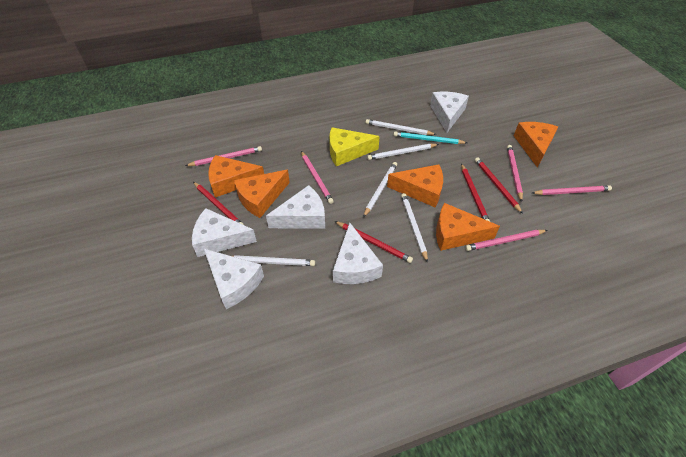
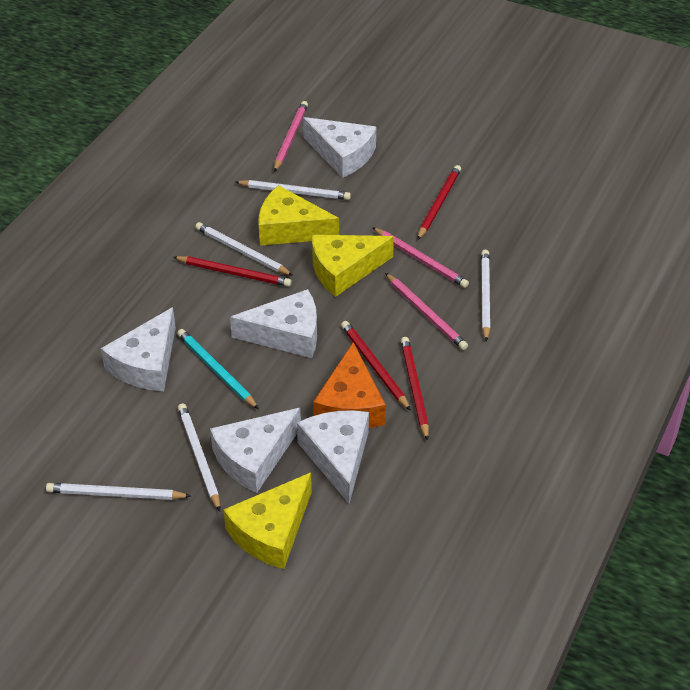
orange cheese: 5 -> 1
pink pencil: 5 -> 3
yellow cheese: 1 -> 3

